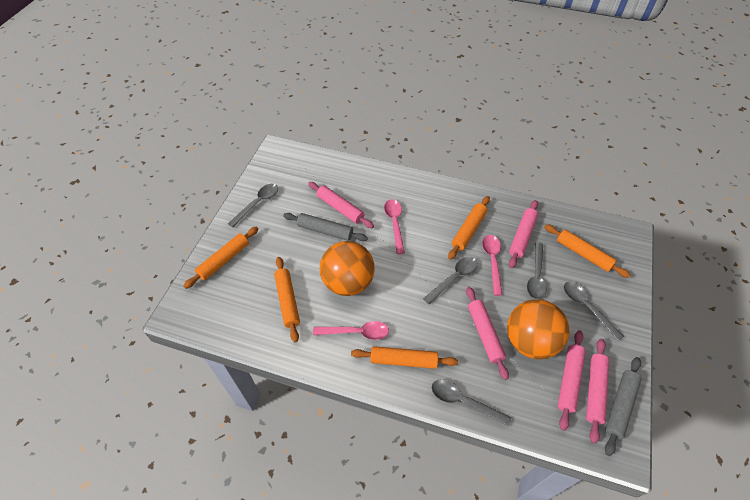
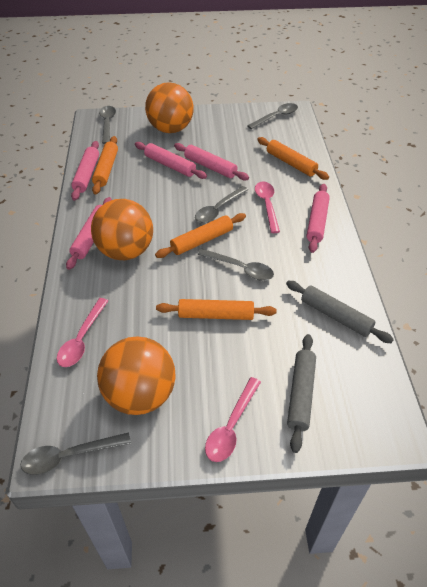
orange ball: 2 -> 3
orange rolling pin: 5 -> 4

